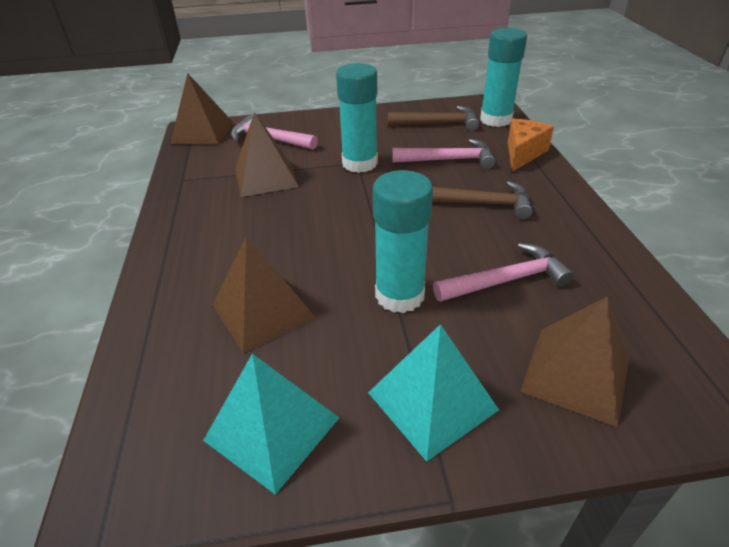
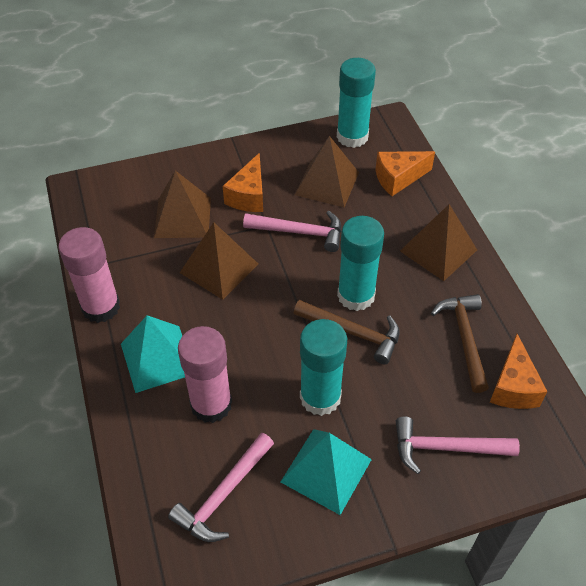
orange cheese: 1 -> 3
pink glue stick: 0 -> 2

